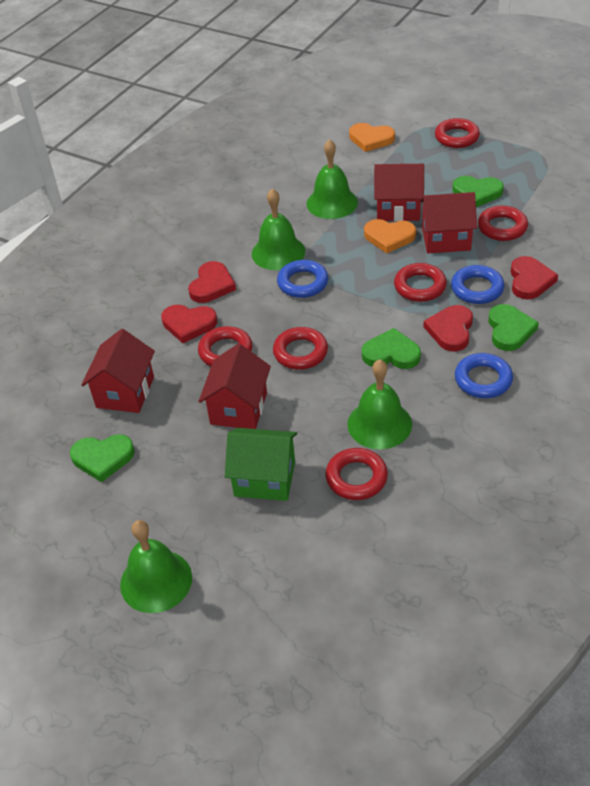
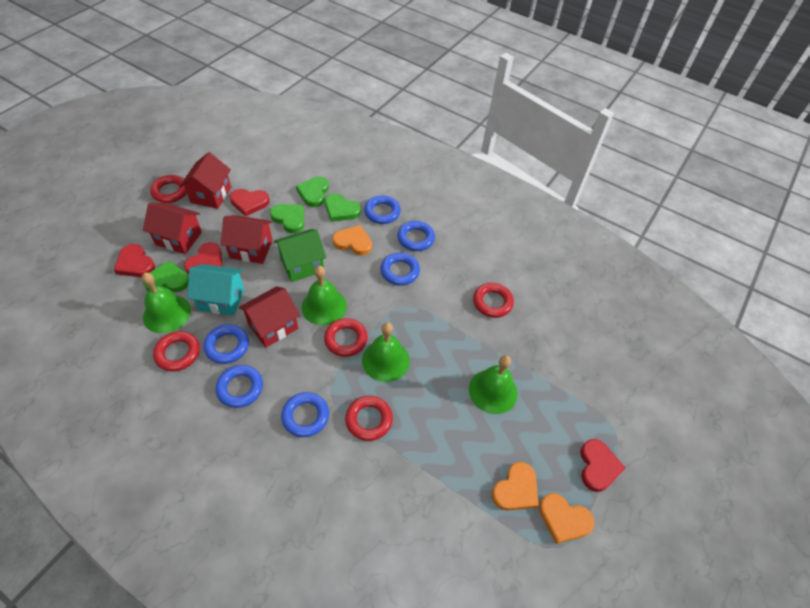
blue ring: 3 -> 6
orange heart: 2 -> 3
red ring: 6 -> 5
turquoise house: 0 -> 1

